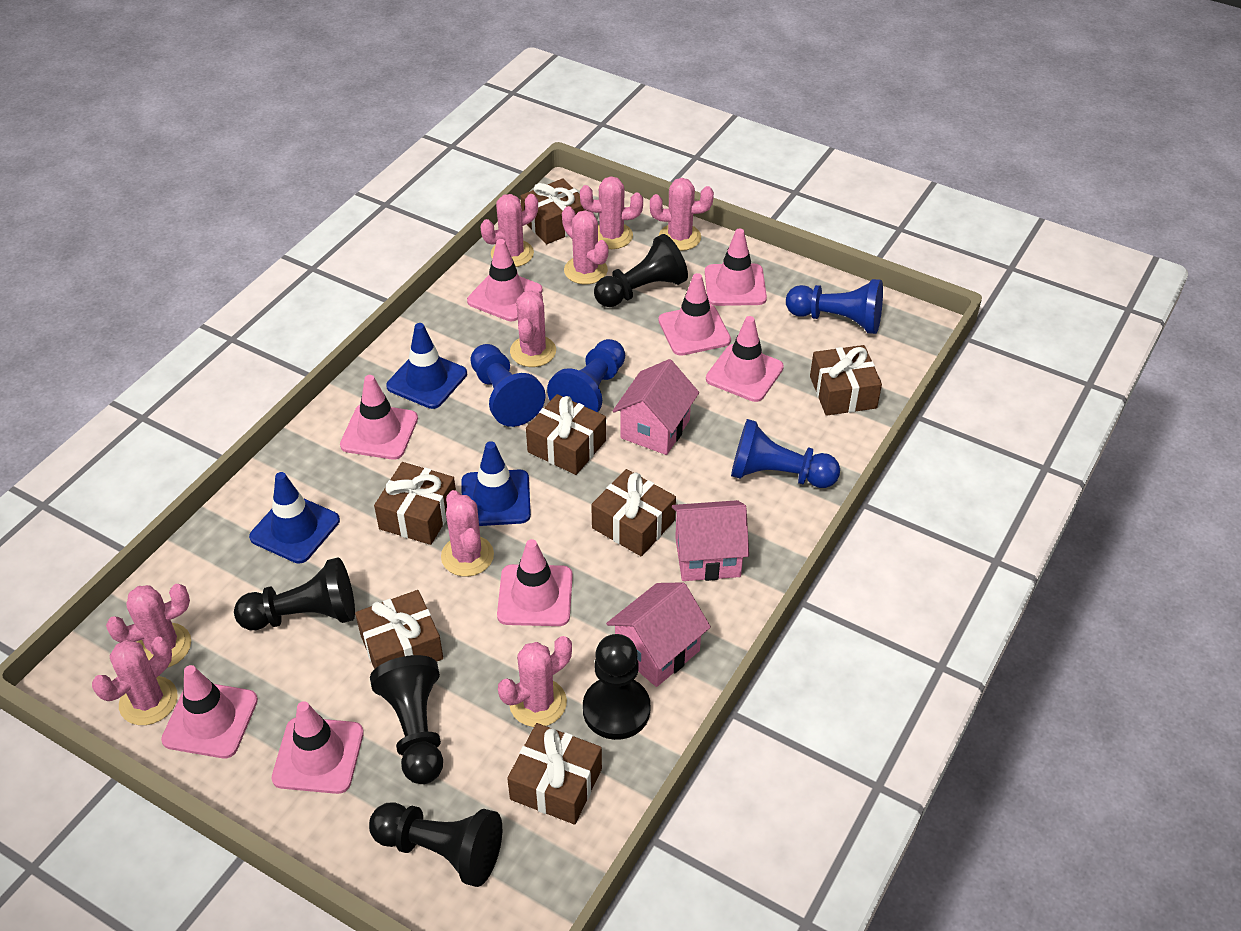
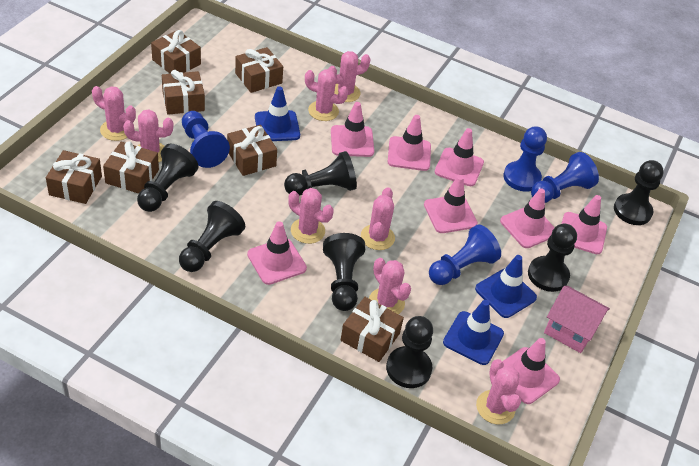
black pawn: 5 -> 7
pink cactus: 9 -> 8
pink house: 3 -> 1

